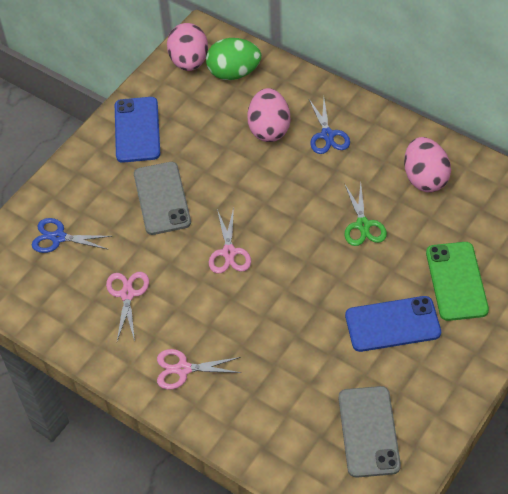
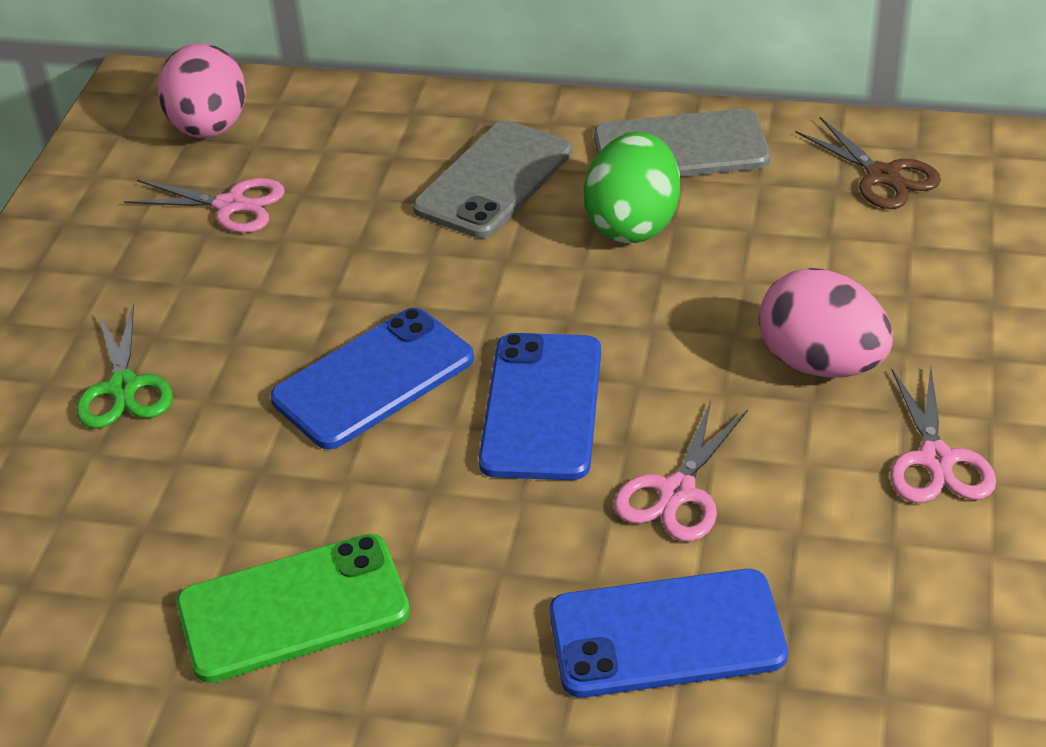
blue phone: 2 -> 3
blue scissors: 2 -> 0
brown scissors: 0 -> 1
pink egg: 3 -> 2

